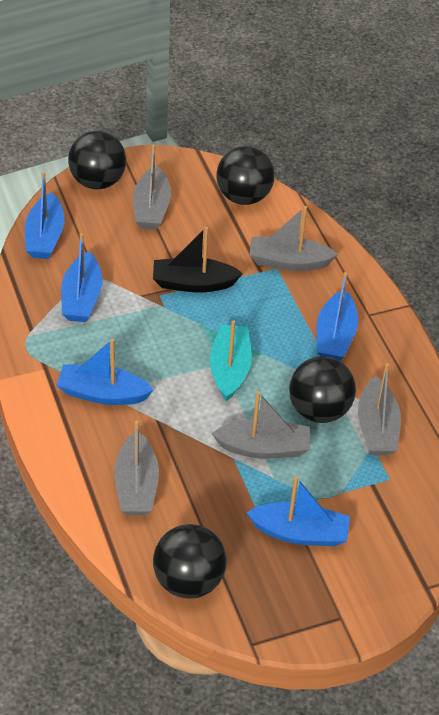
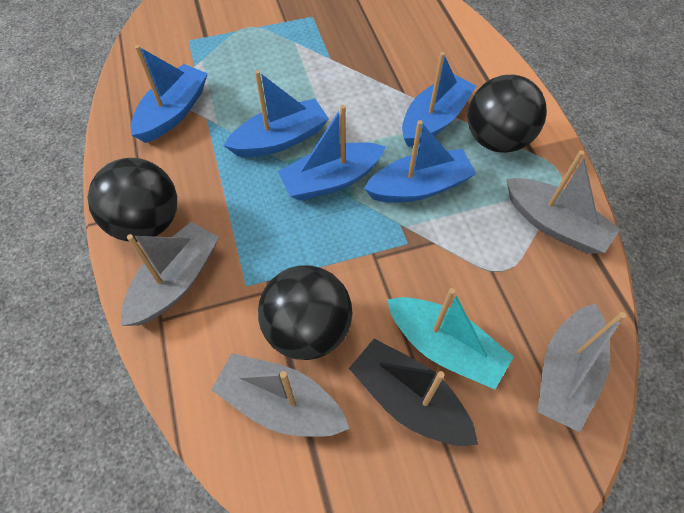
black ball: 4 -> 3
grey boat: 5 -> 4

